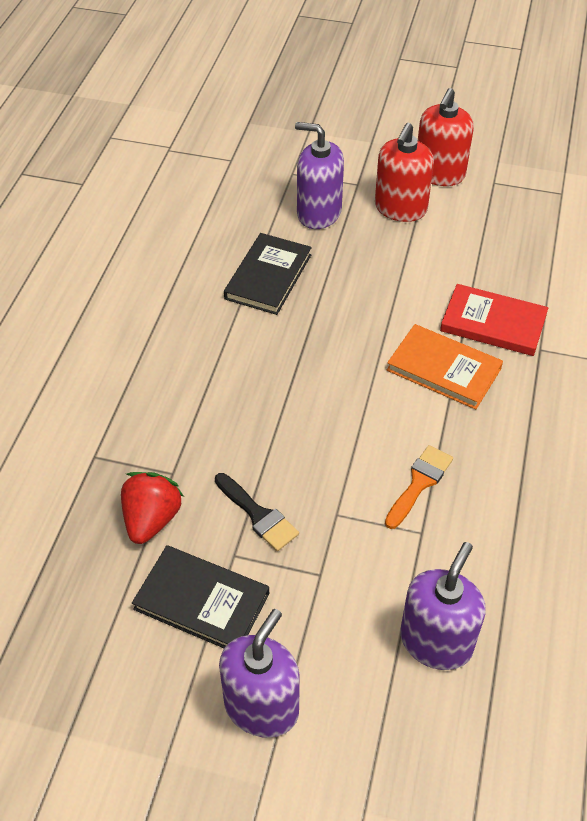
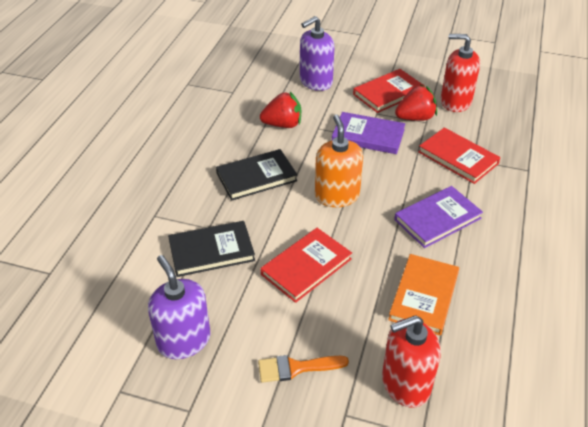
black brush: 1 -> 0
orange soap dispenser: 0 -> 1
purple book: 0 -> 2
purple soap dispenser: 3 -> 2
red book: 1 -> 3
red strawberry: 1 -> 2

